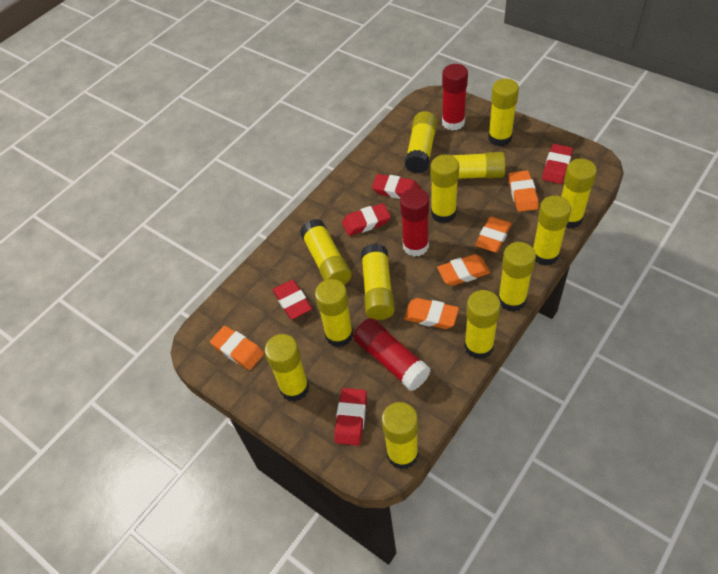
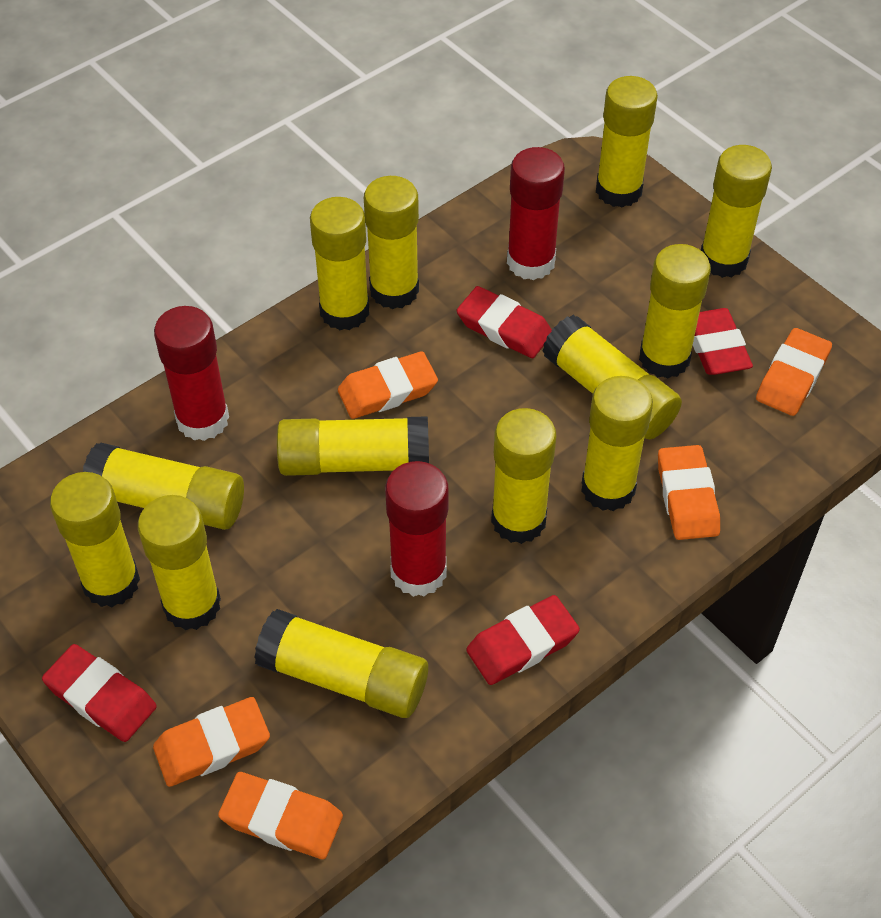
red eraser: 5 -> 4

